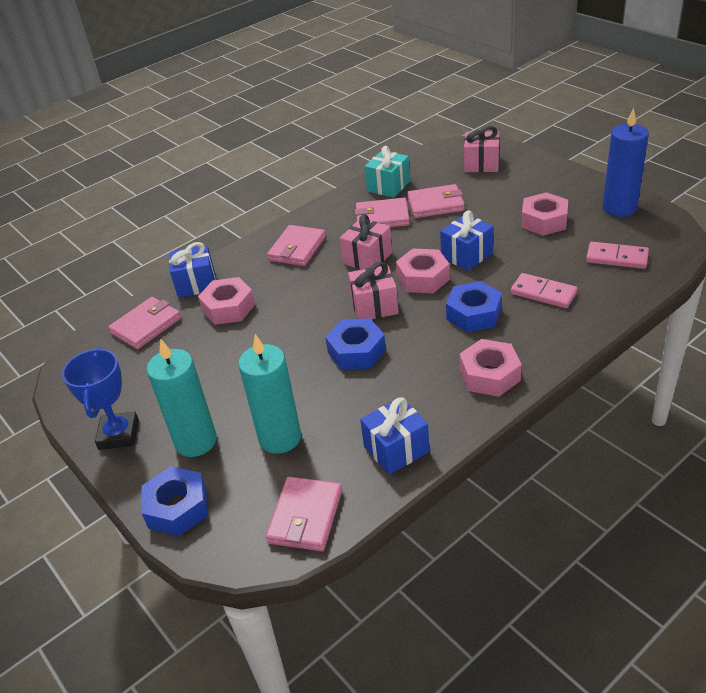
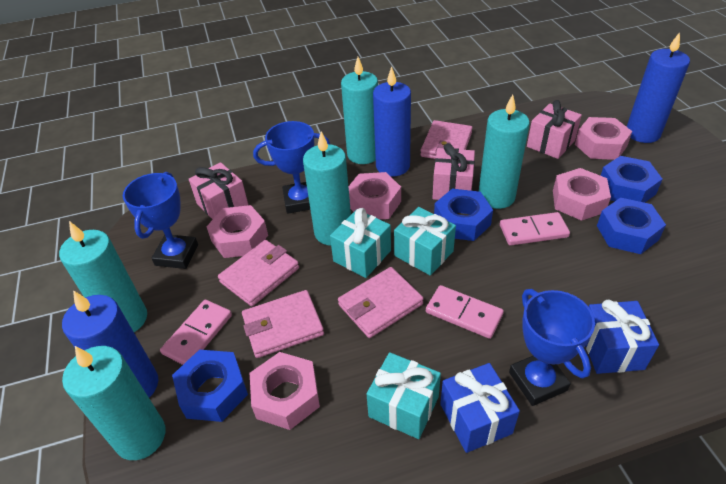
blue candle: 1 -> 3
blue gift: 3 -> 2
blue nut: 3 -> 4
blue trophy: 1 -> 3
pink domino: 2 -> 3
pink nut: 4 -> 5
pink wallet: 5 -> 4
turquoise candle: 2 -> 5
turquoise gift: 1 -> 3

